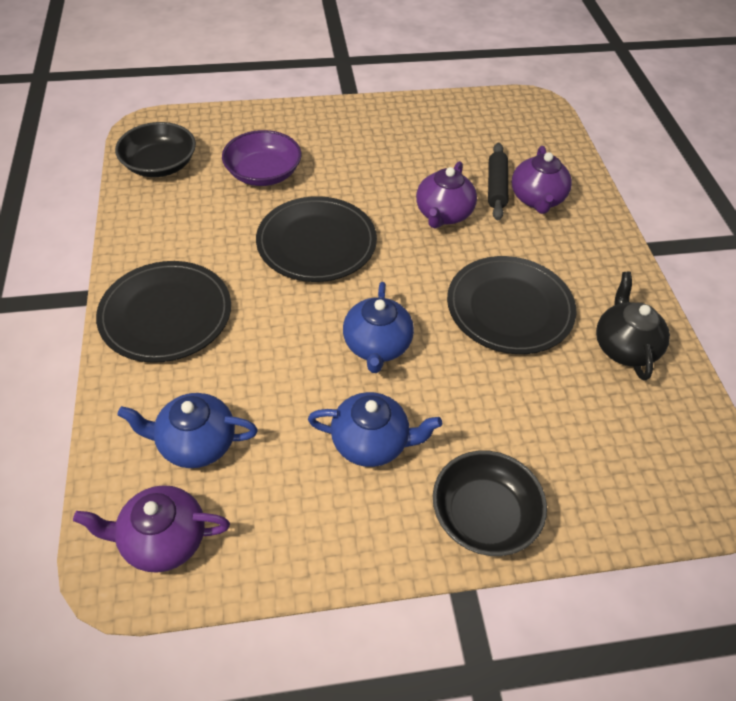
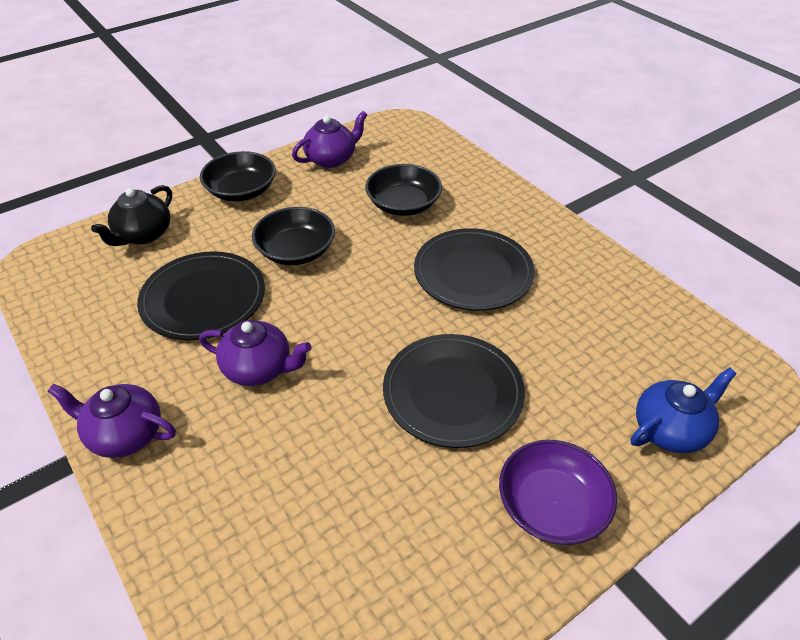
black bowl: 2 -> 3
black rolling pin: 1 -> 0
blue teapot: 3 -> 1

